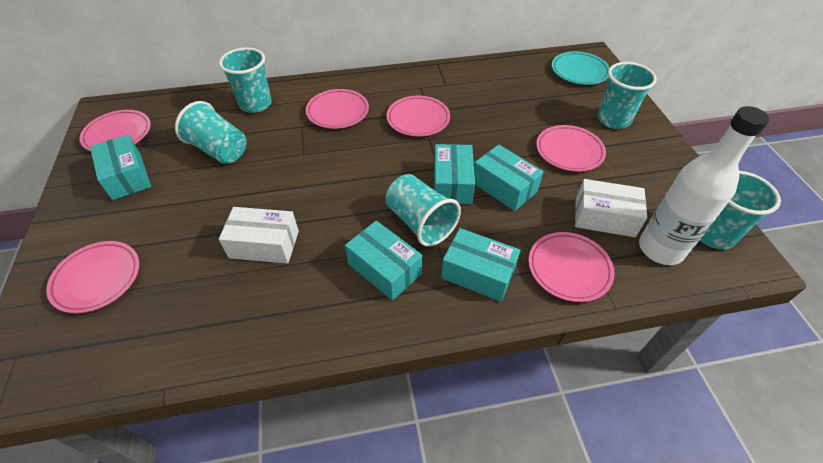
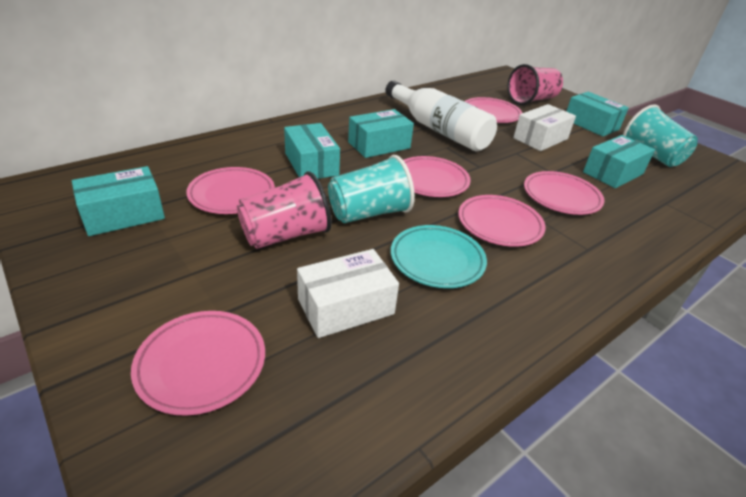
pink cup: 0 -> 2
turquoise cup: 5 -> 2

